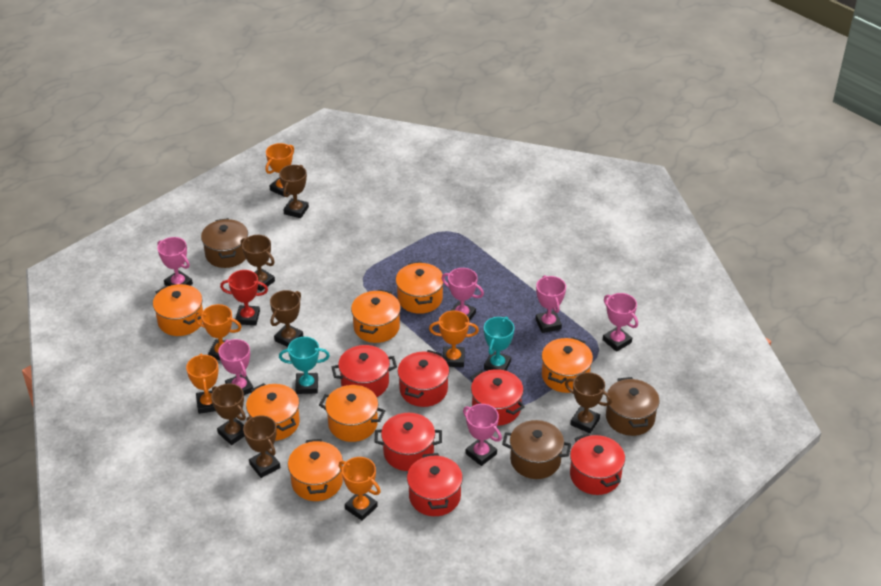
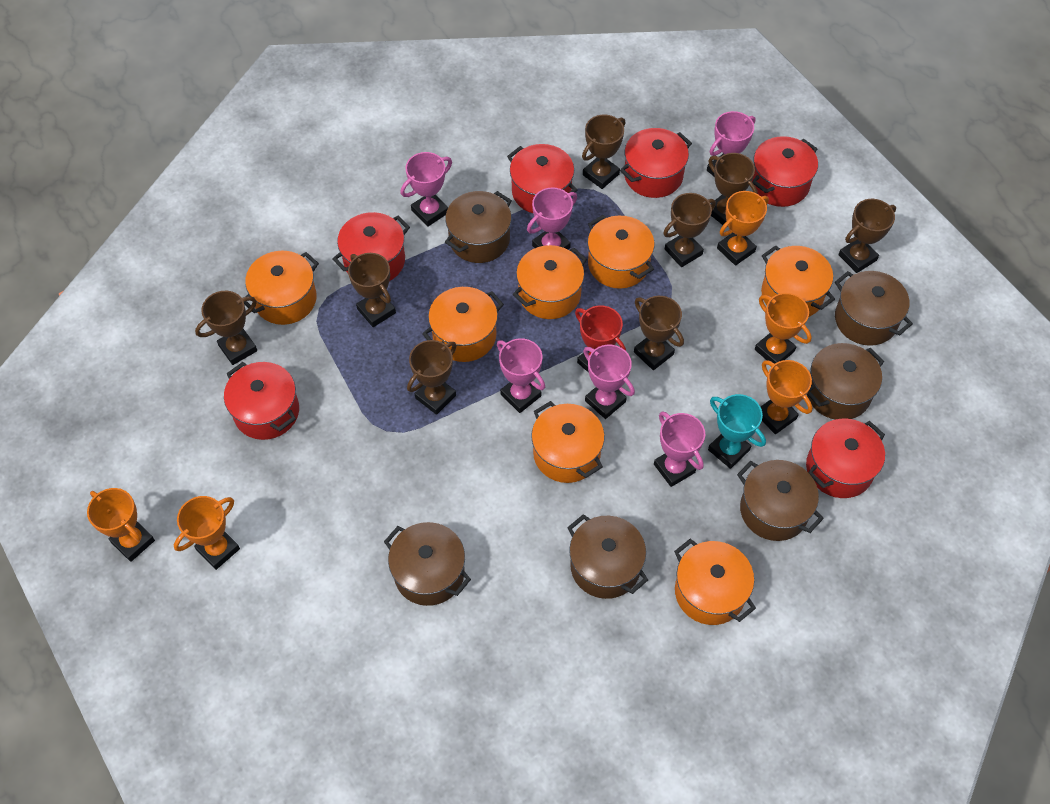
brown pot: 3 -> 6
brown trophy: 6 -> 8
turquoise trophy: 2 -> 1

